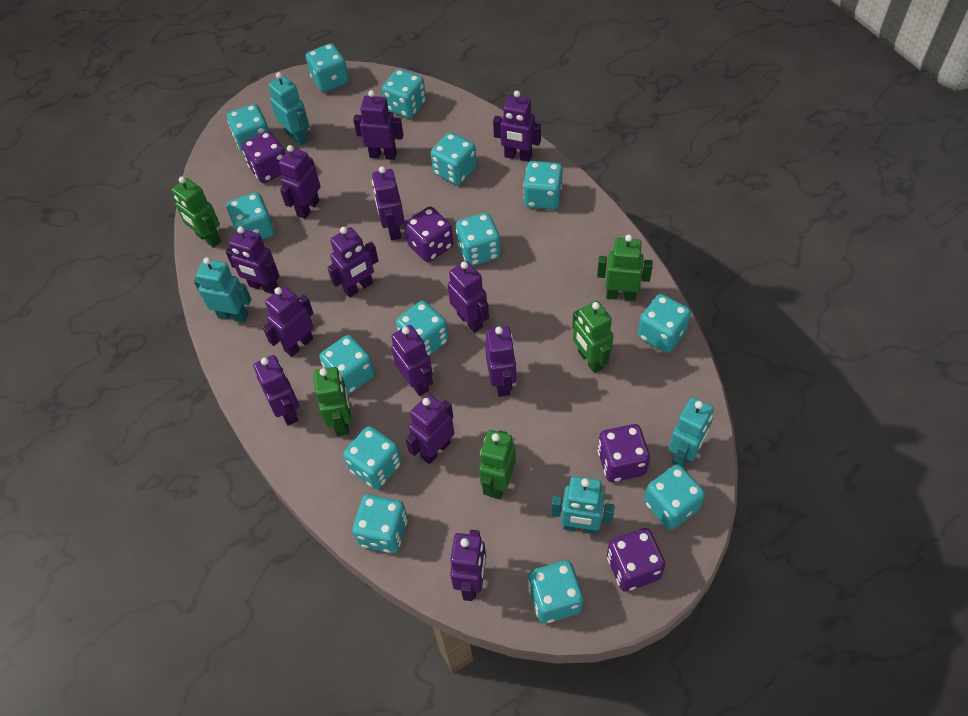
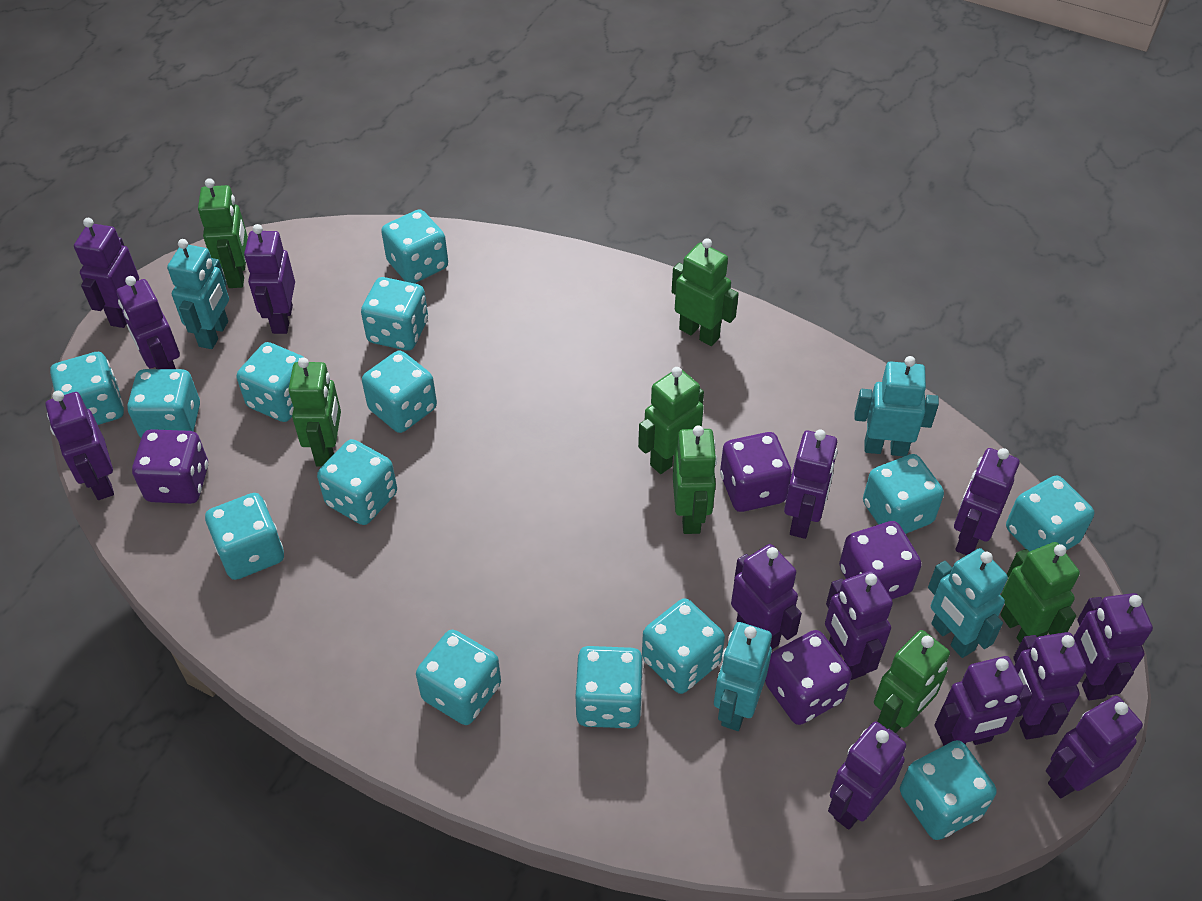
green robot: 5 -> 7

